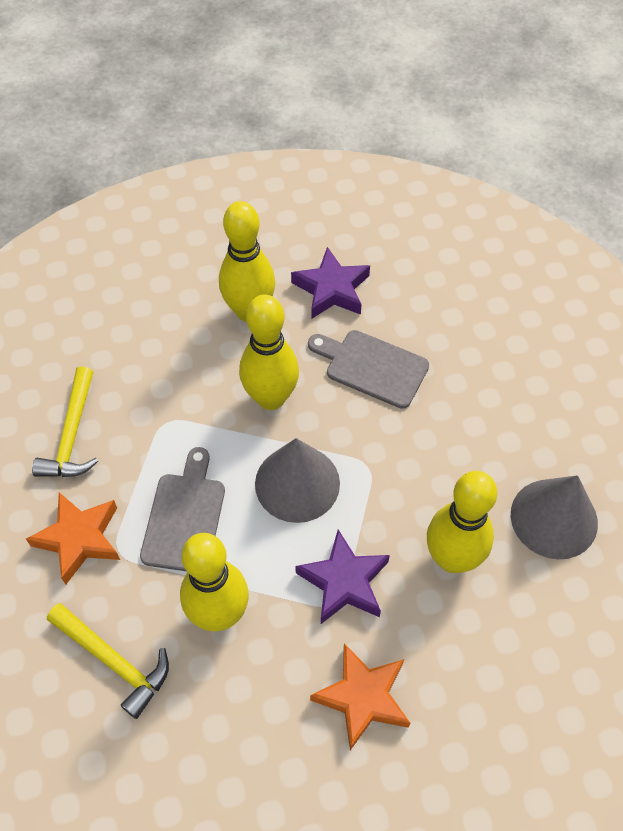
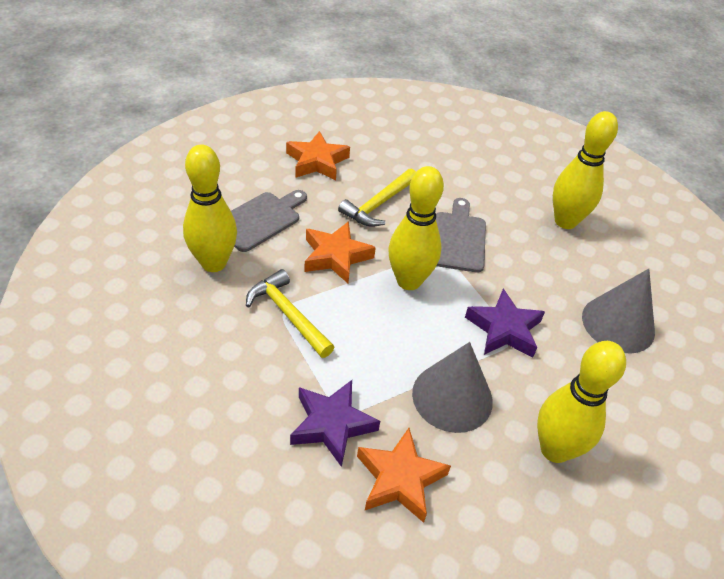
orange star: 2 -> 3

